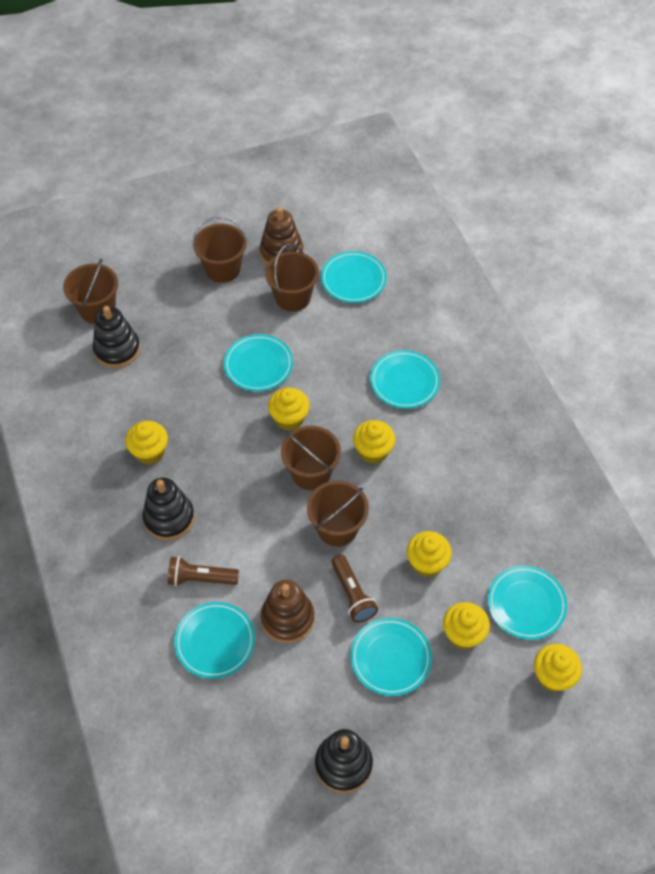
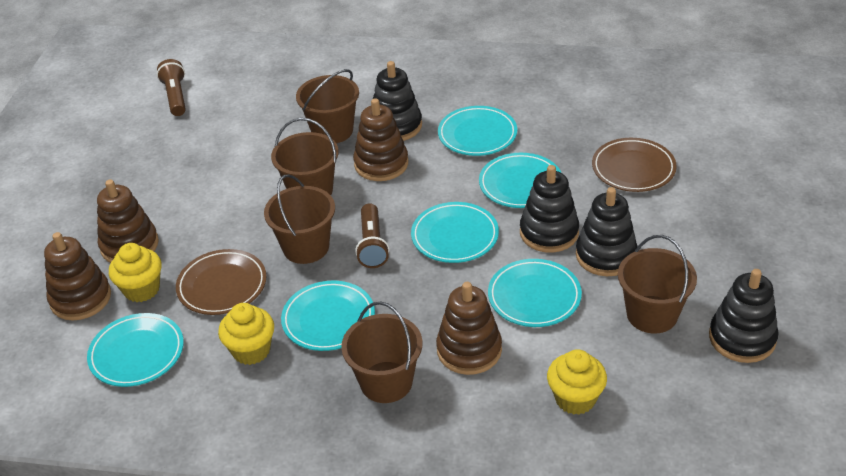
black stacking toy: 3 -> 4
brown plate: 0 -> 2
brown stacking toy: 2 -> 4
yellow cupcake: 6 -> 3

